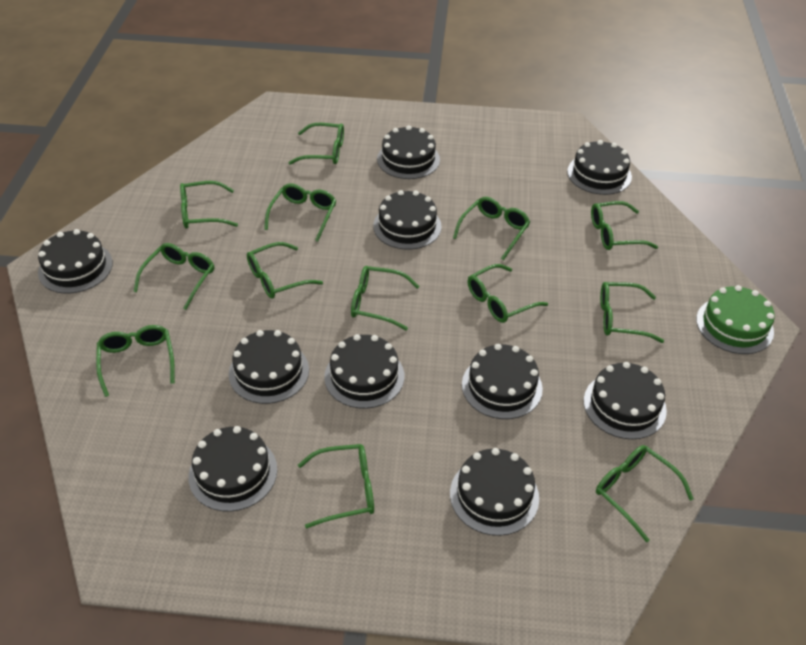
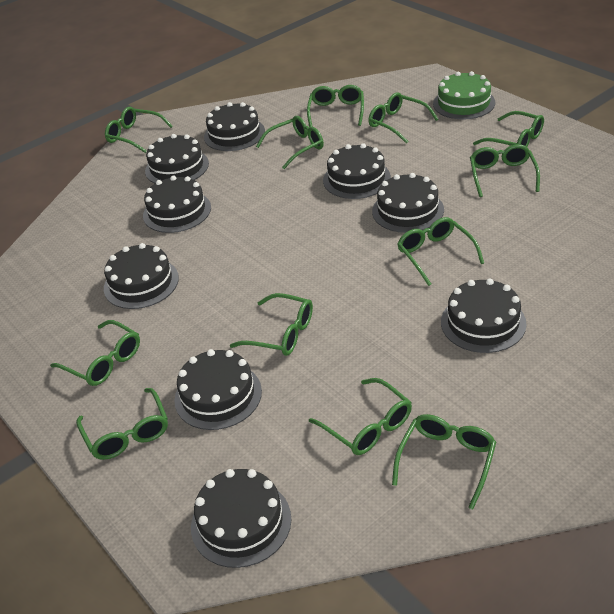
black cake: 10 -> 9
green glasses: 13 -> 12

